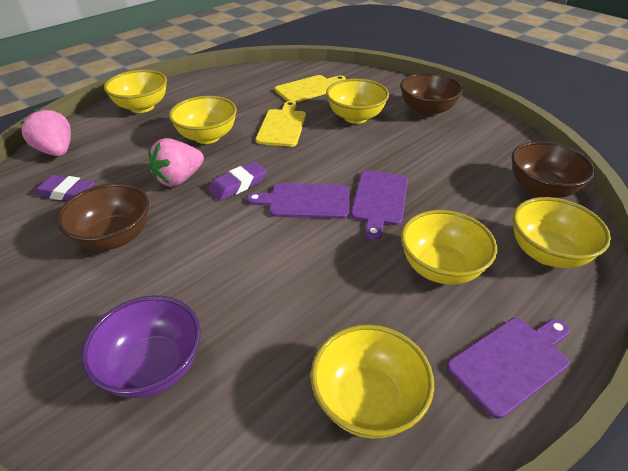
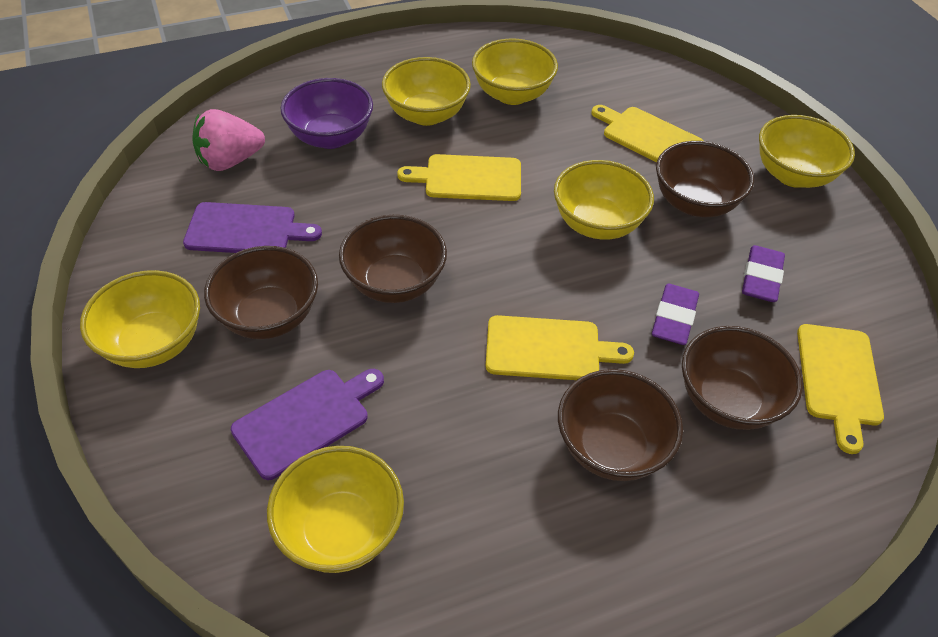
brown bowl: 3 -> 5
pink strawberry: 2 -> 1
purple cutting board: 3 -> 2
yellow cutting board: 2 -> 4

